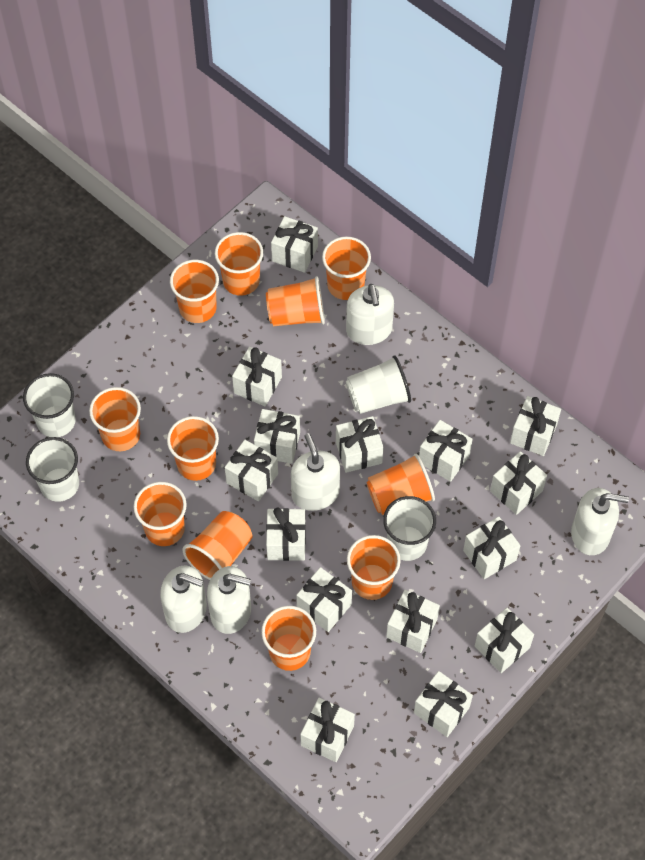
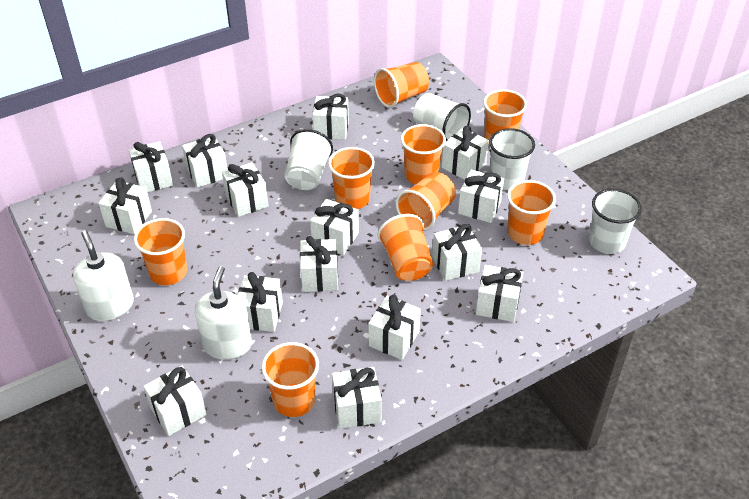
orange cup: 11 -> 9
white soap dispenser: 5 -> 2

